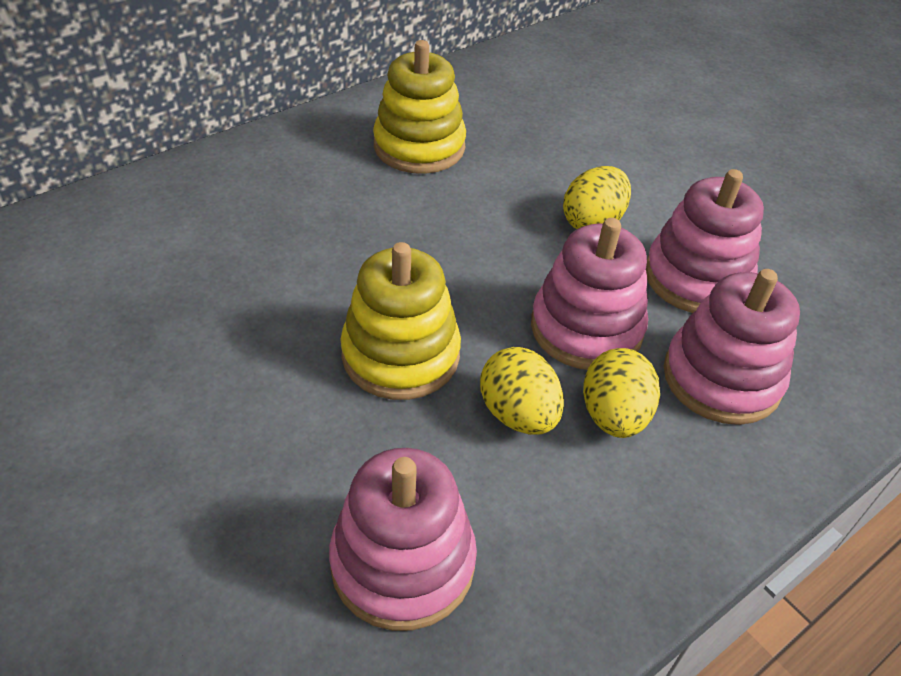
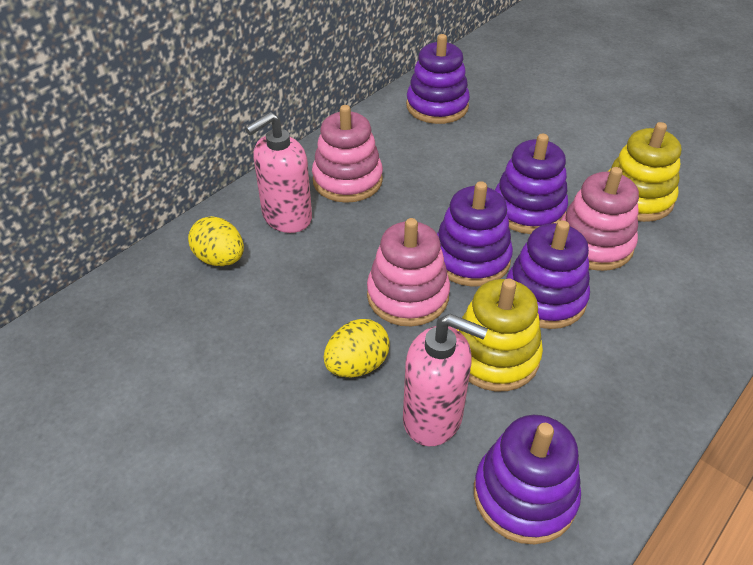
pink soap dispenser: 0 -> 2
pink stacking toy: 4 -> 3
purple stacking toy: 0 -> 5
yellow egg: 3 -> 2

